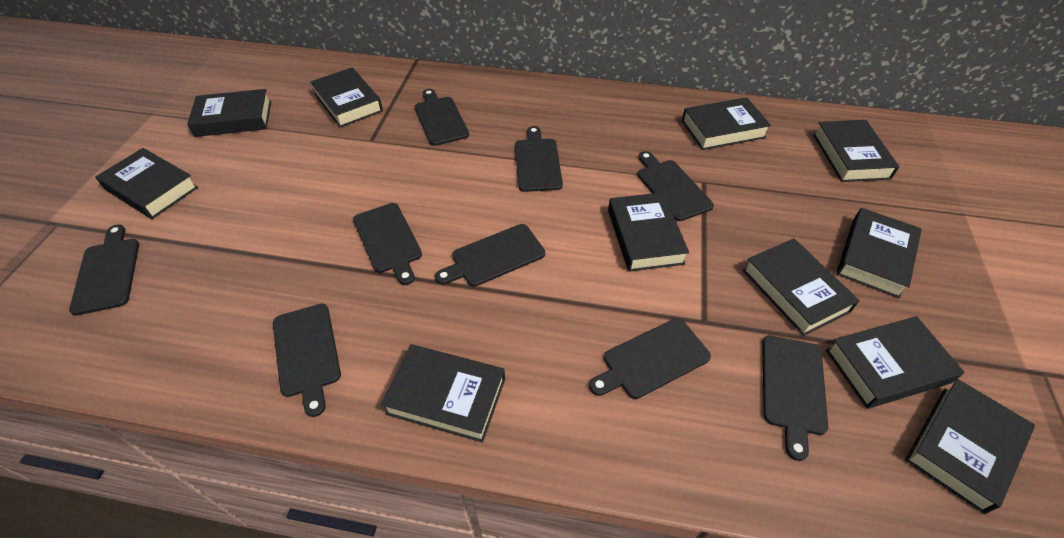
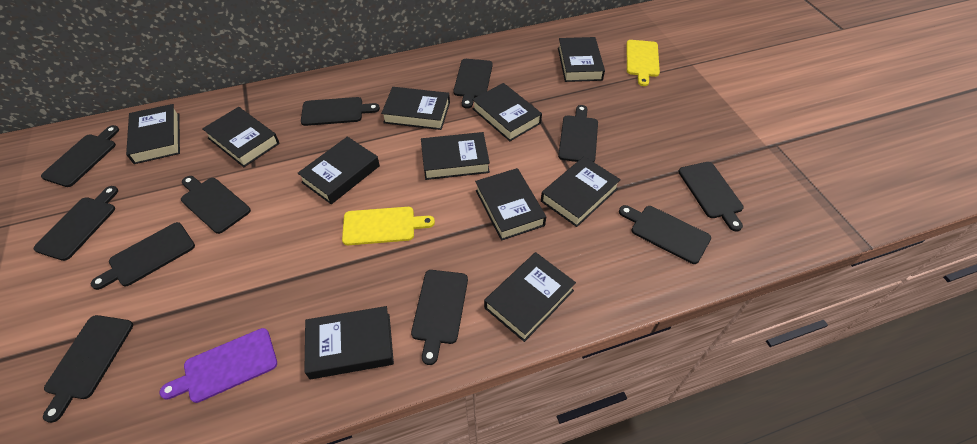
black cutting board: 9 -> 11
purple cutting board: 0 -> 1
yellow cutting board: 0 -> 2

